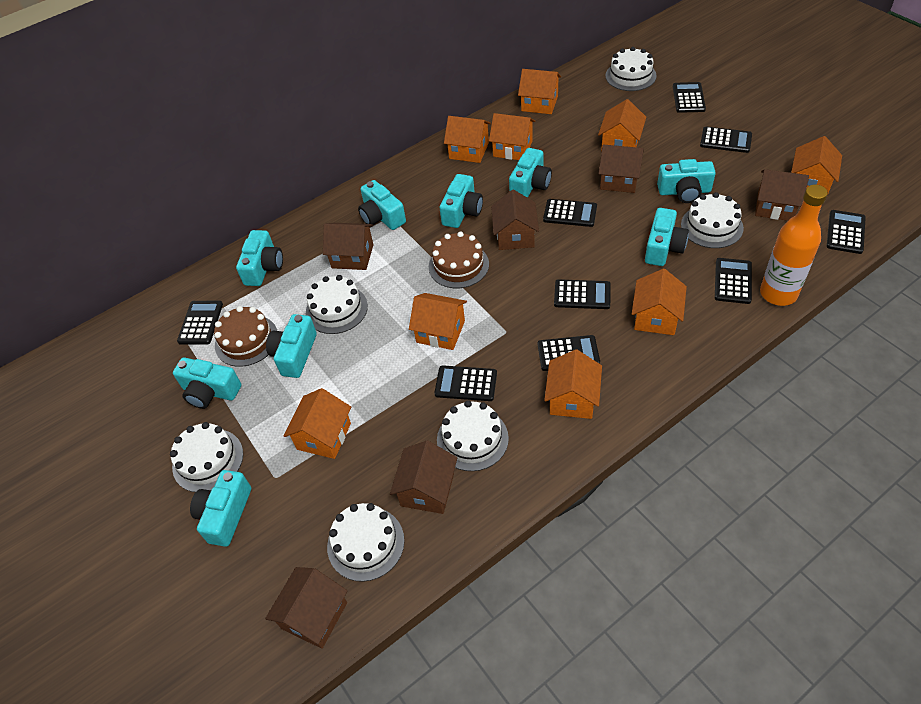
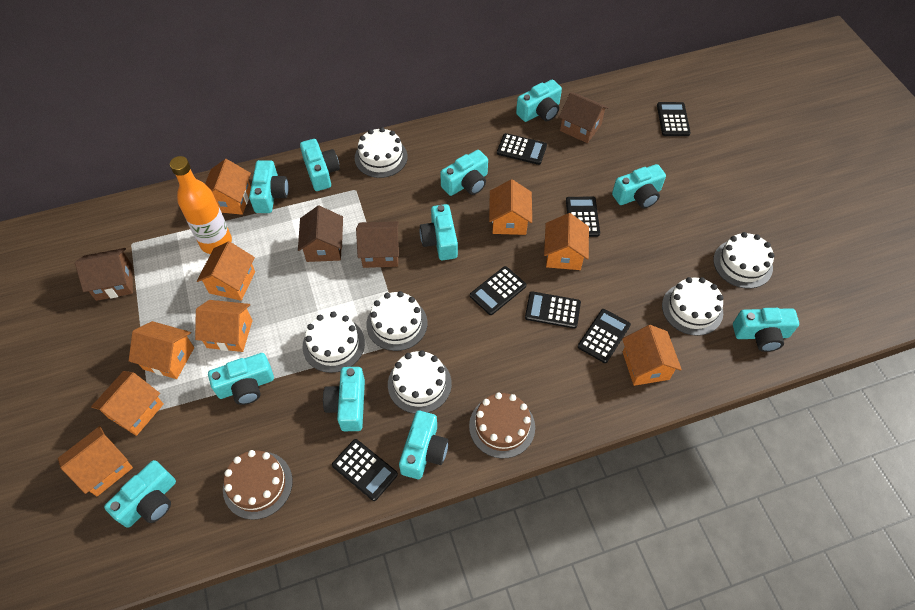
black calculator: 9 -> 7
brown house: 6 -> 4
turquoise camera: 9 -> 11

